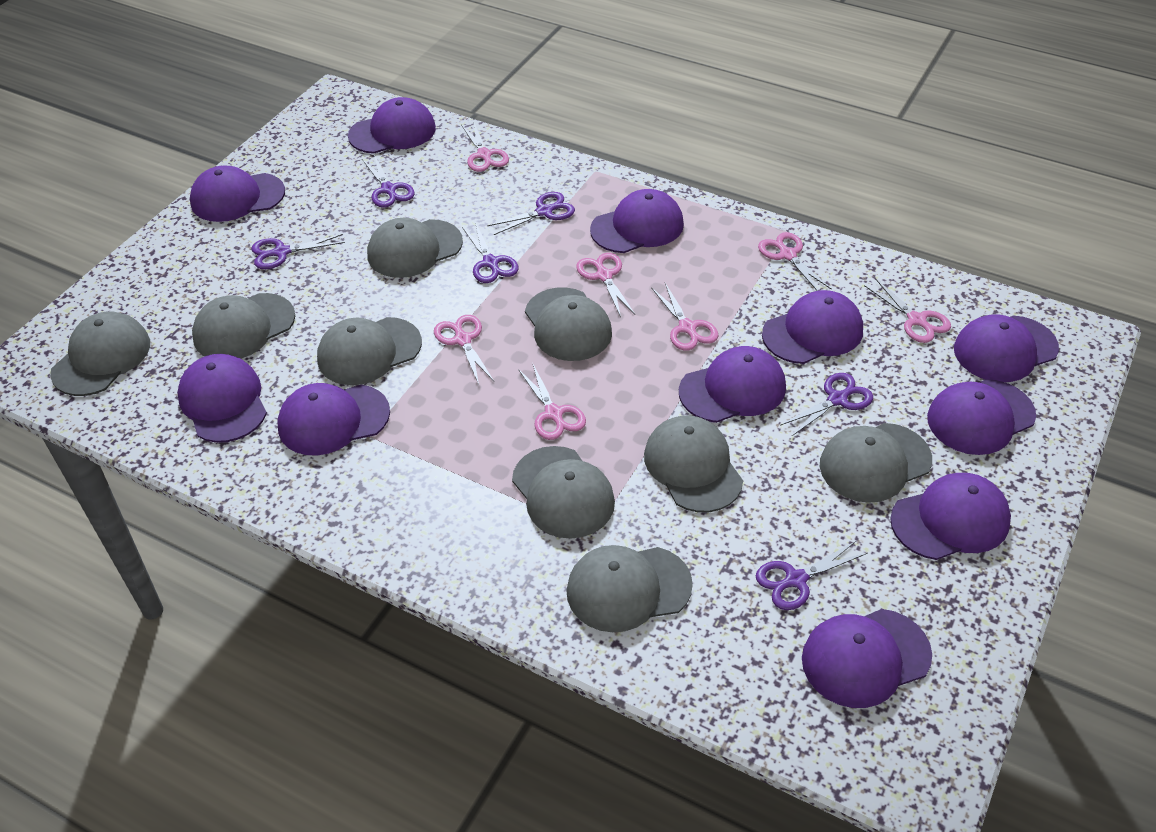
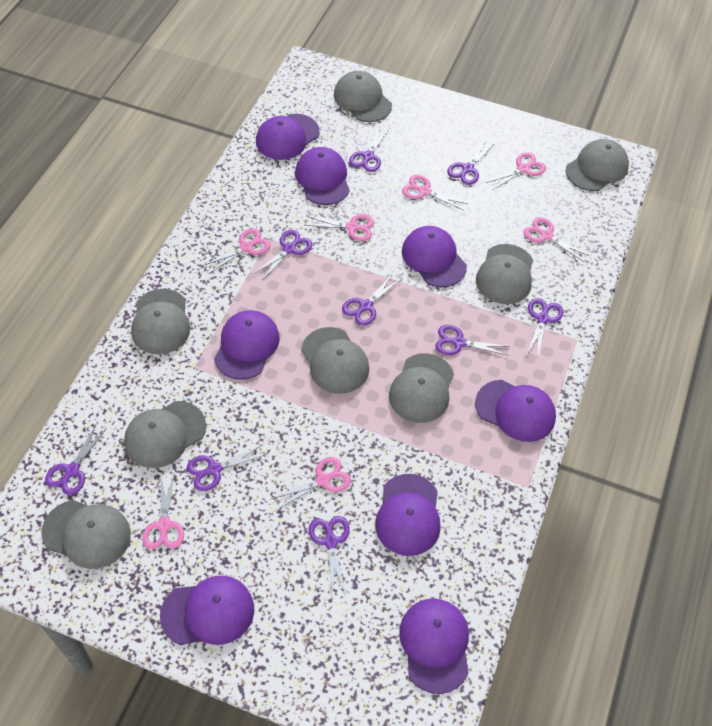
grey cap: 9 -> 8
purple cap: 11 -> 8
purple scissors: 6 -> 9

